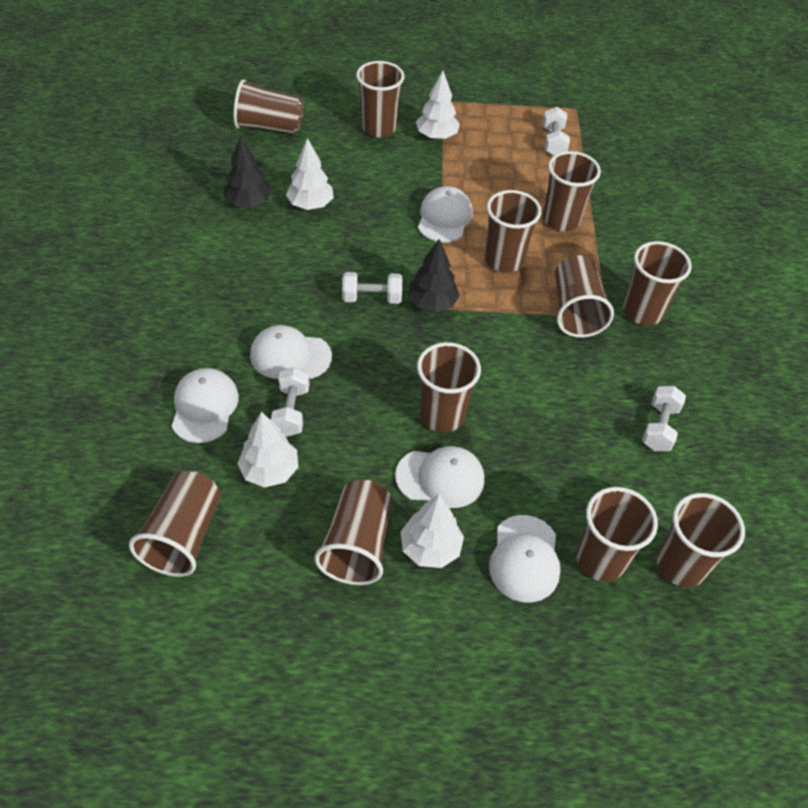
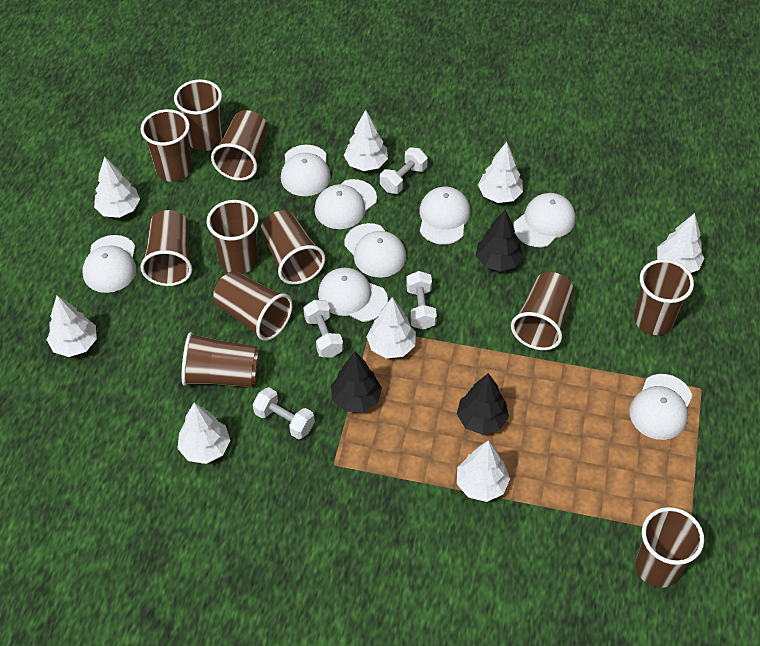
black tree: 2 -> 3
white cap: 5 -> 8
white tree: 4 -> 8

